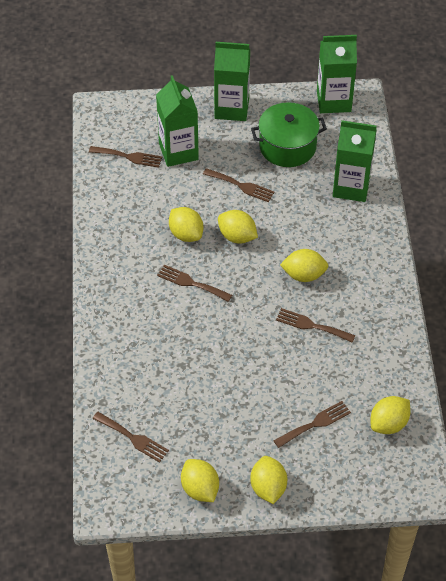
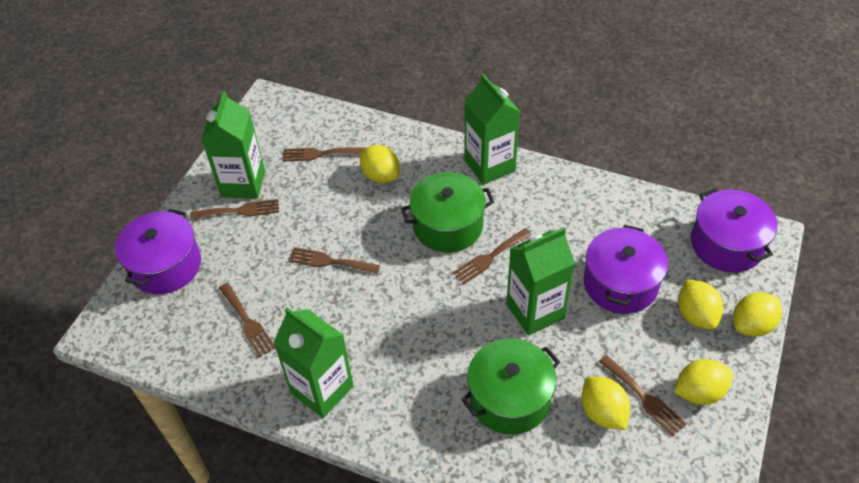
green pot: 1 -> 2
purple pot: 0 -> 3
yellow lemon: 6 -> 5

